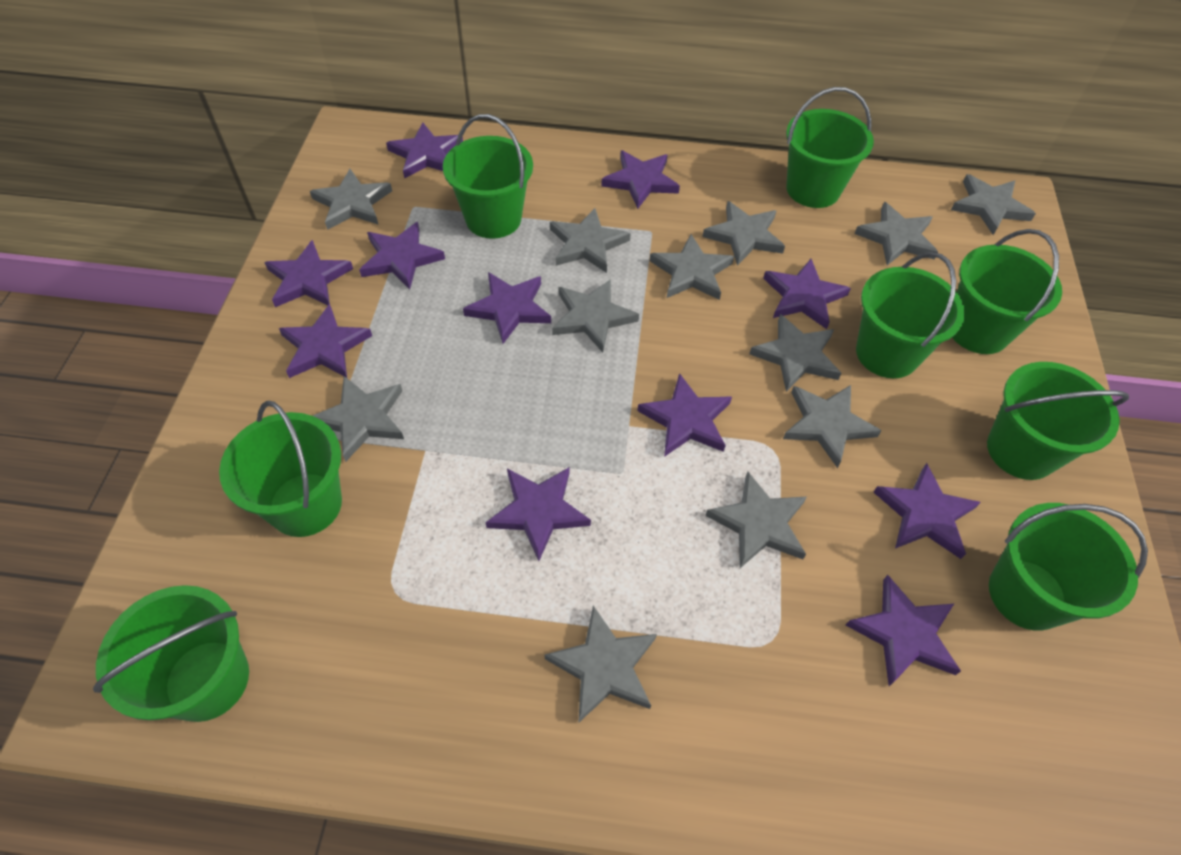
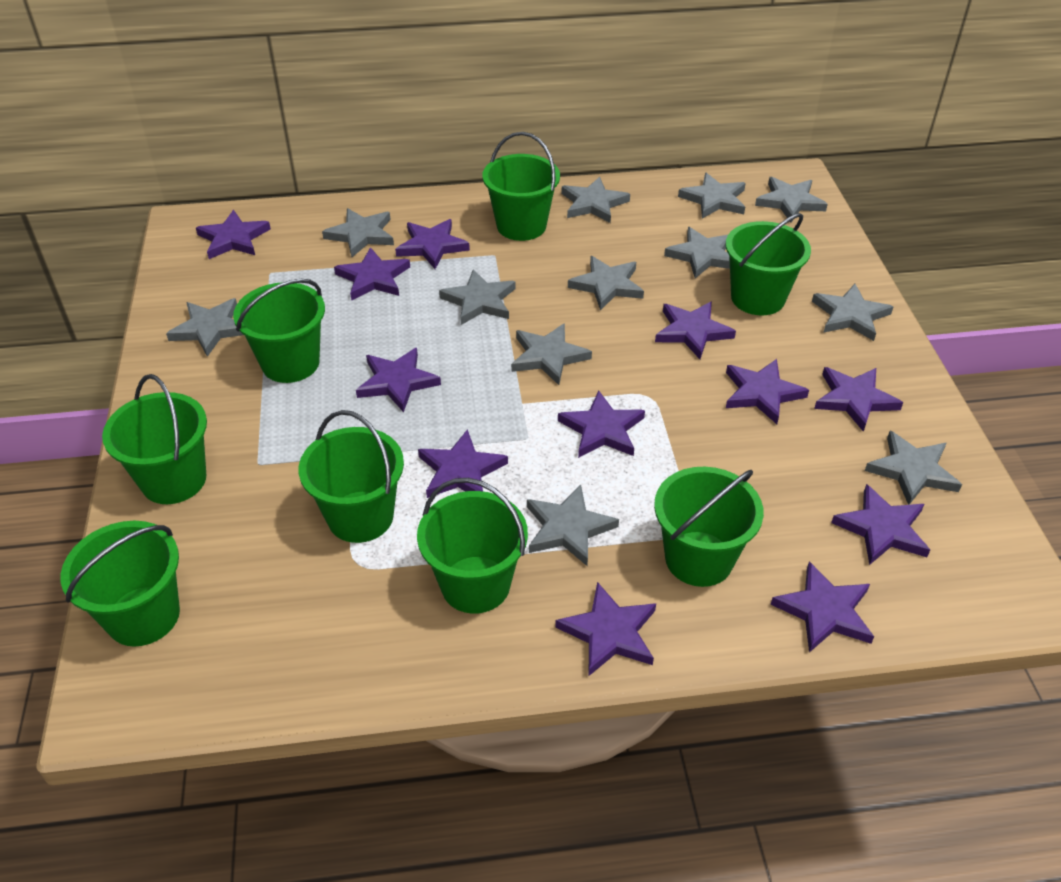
purple star: 11 -> 12

